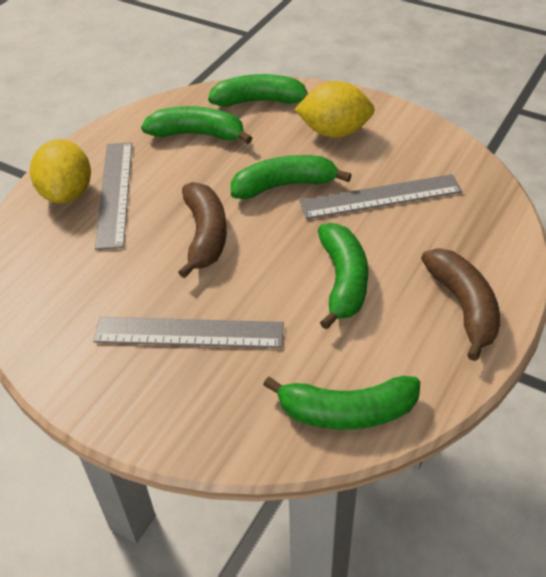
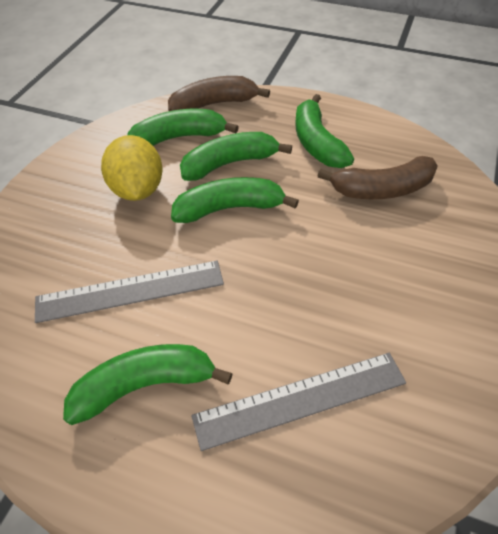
grey ruler: 3 -> 2
yellow lemon: 2 -> 1

